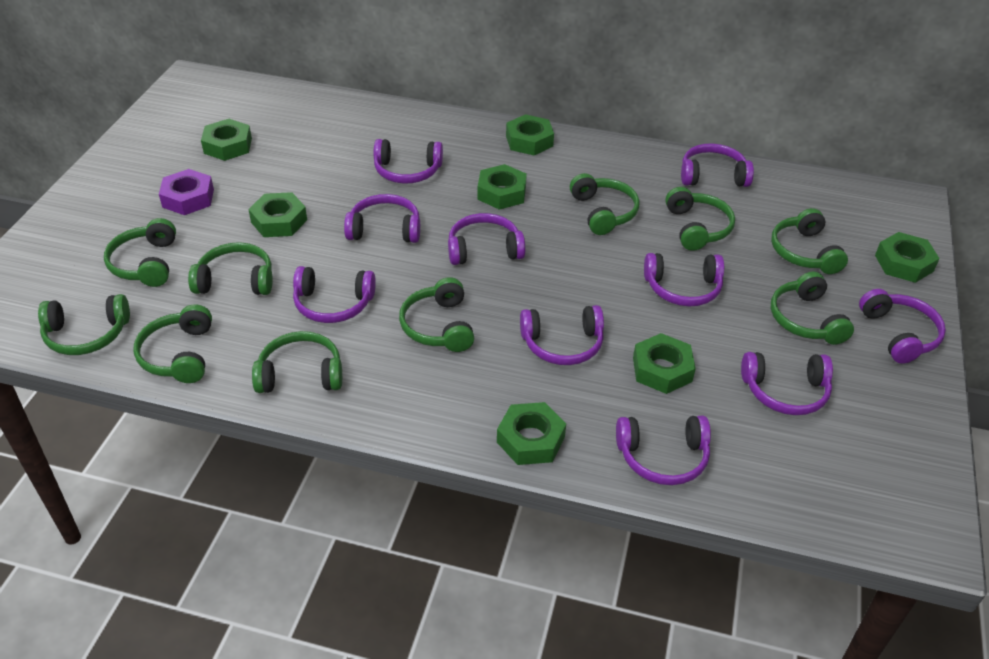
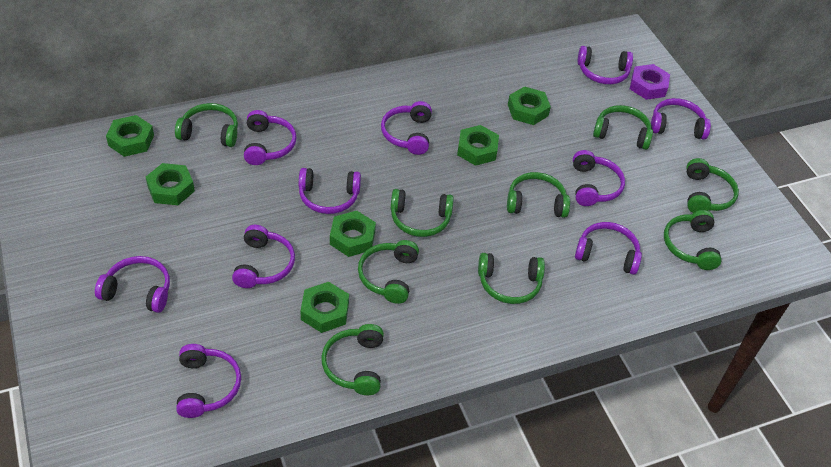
green headphones: 10 -> 9
green nut: 7 -> 6

